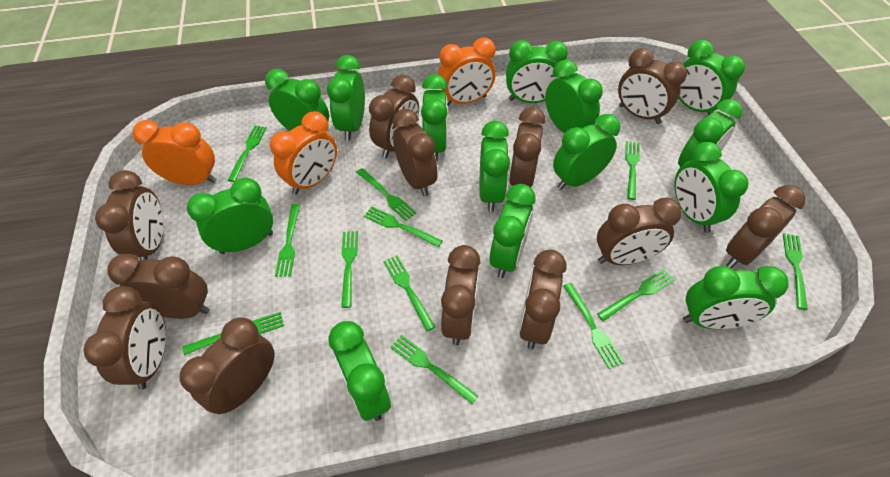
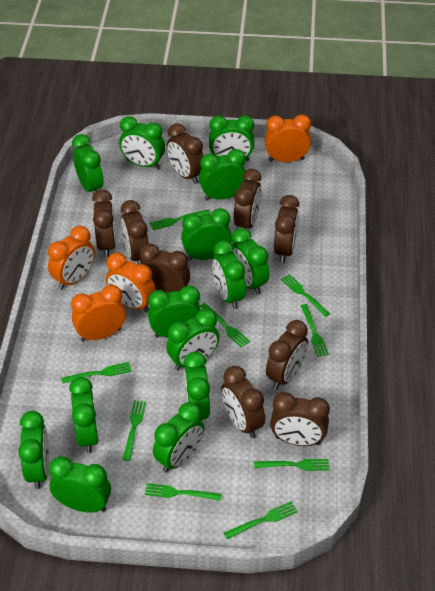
brown clock: 12 -> 9
green fork: 12 -> 9
orange clock: 3 -> 4

